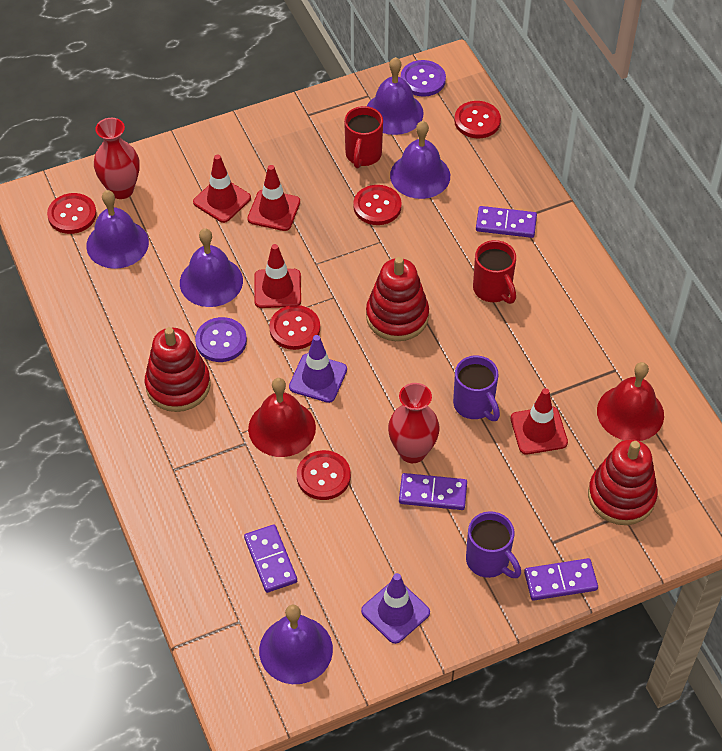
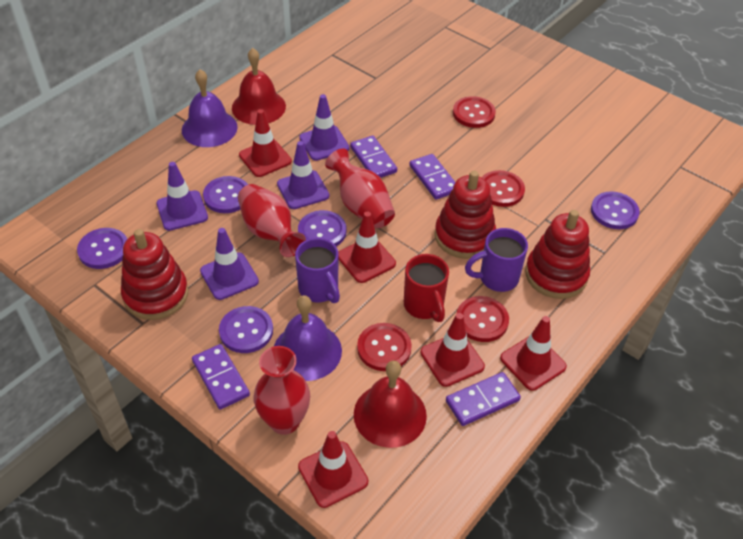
purple bell: 5 -> 2
purple button: 2 -> 5
purple traffic cone: 2 -> 4
red button: 5 -> 4
red mug: 2 -> 1
red traffic cone: 4 -> 5
red vase: 2 -> 3

